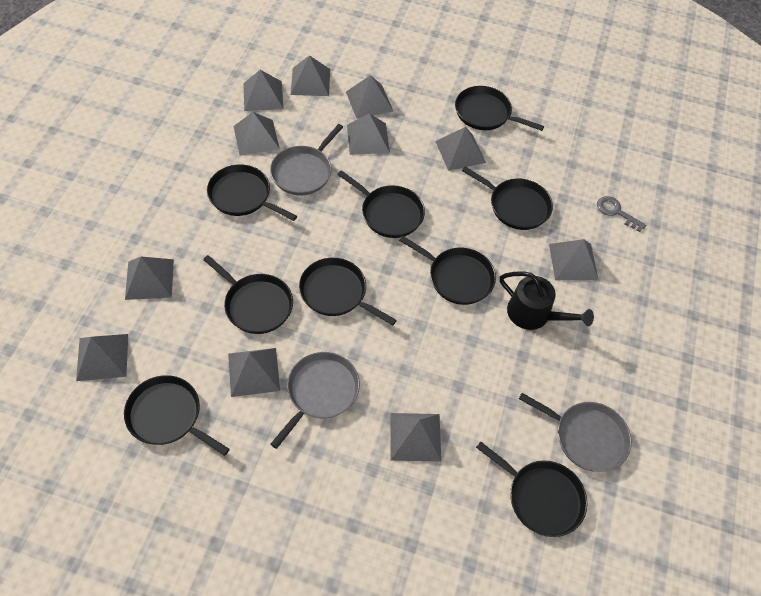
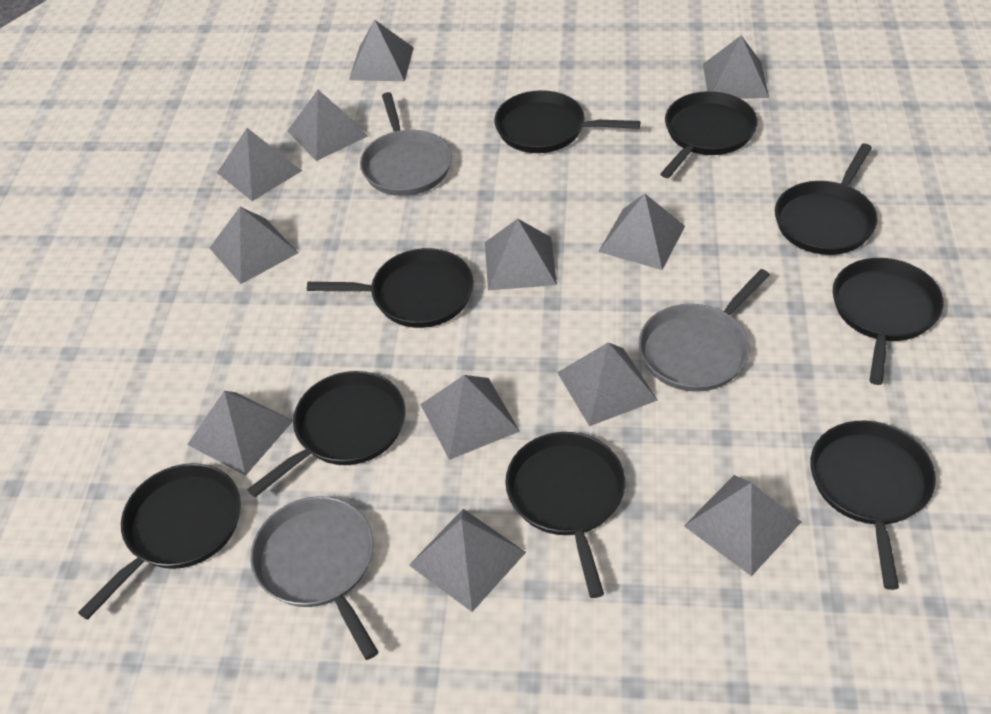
black watering can: 1 -> 0
grey key: 1 -> 0
grey pyramid: 11 -> 12

